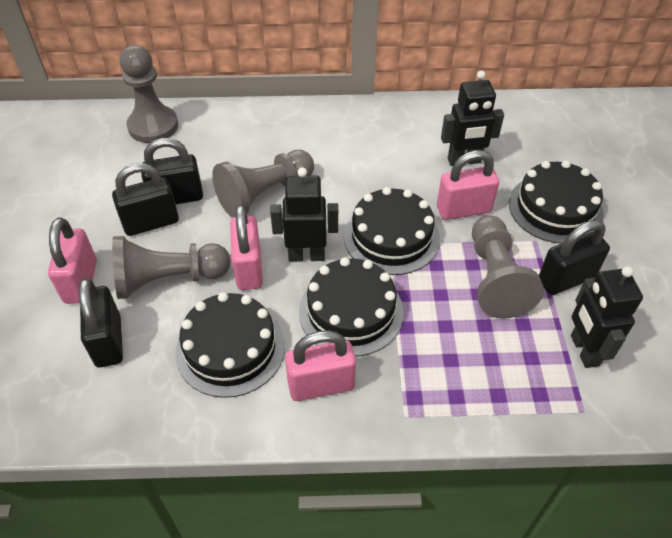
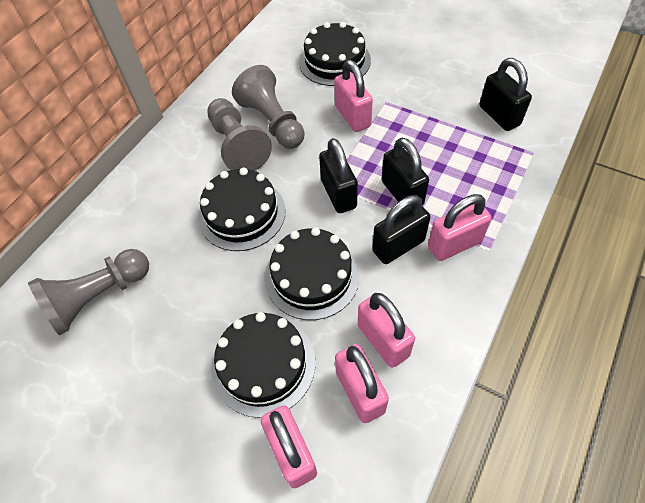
black robot: 3 -> 0
grey pawn: 4 -> 3
pink padlock: 4 -> 5

